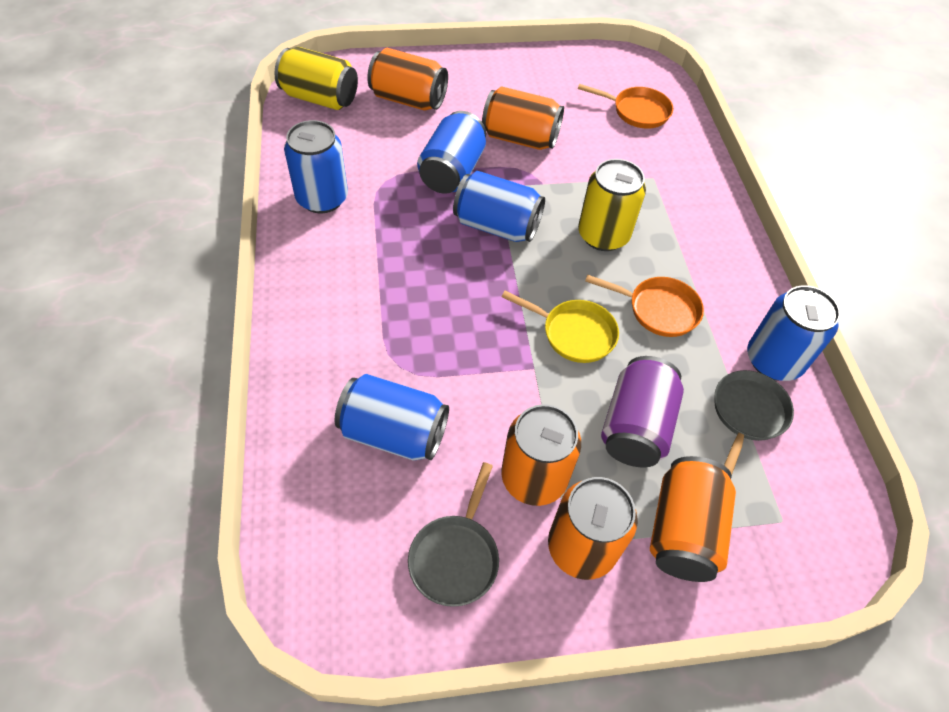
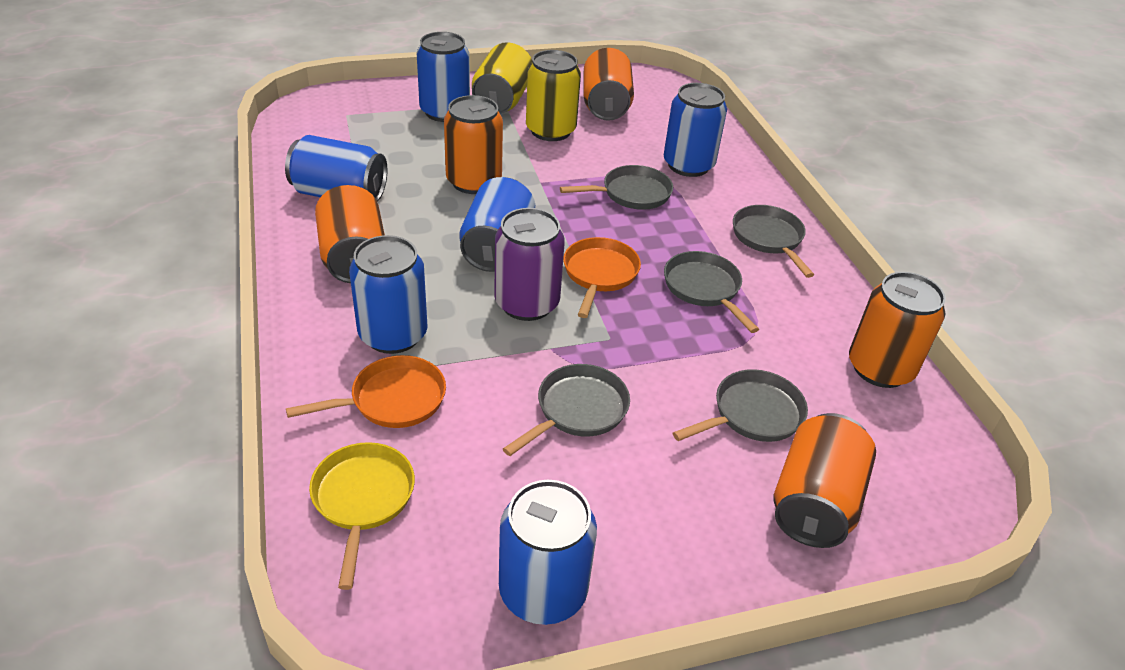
blue can: 5 -> 6
grey pan: 2 -> 5

